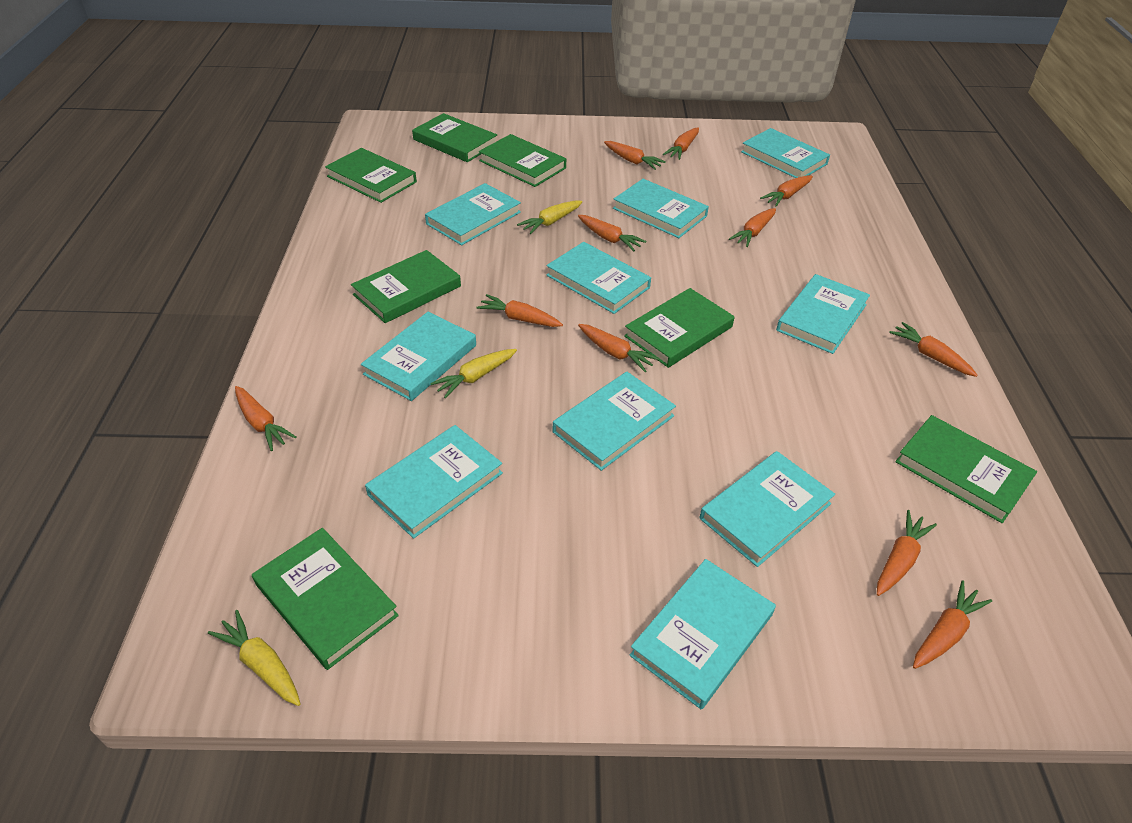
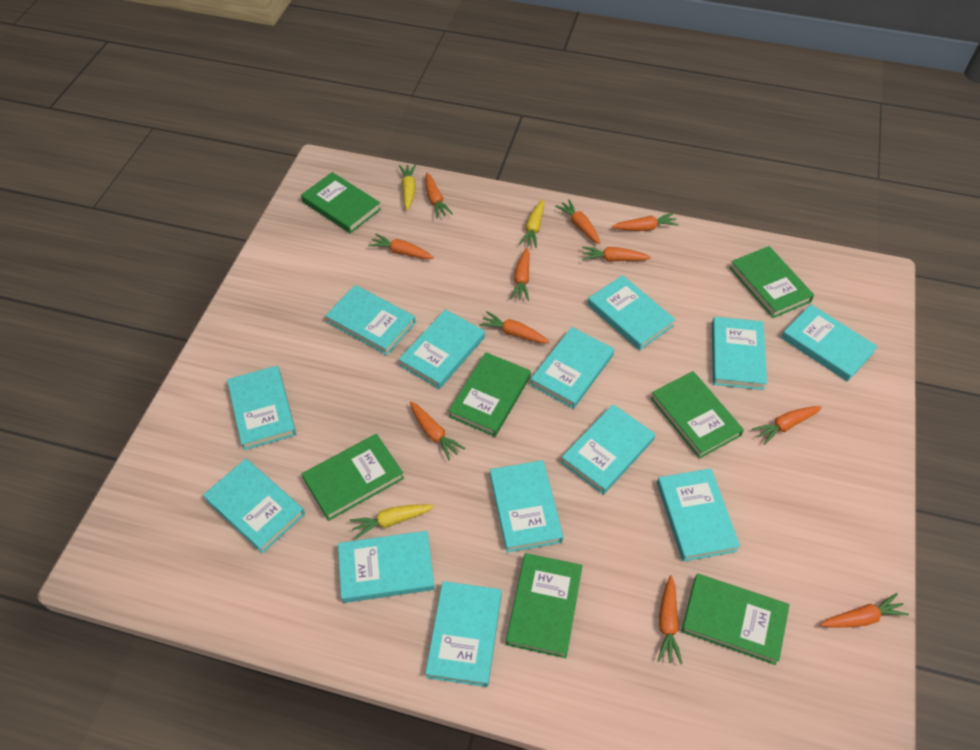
turquoise book: 10 -> 13

